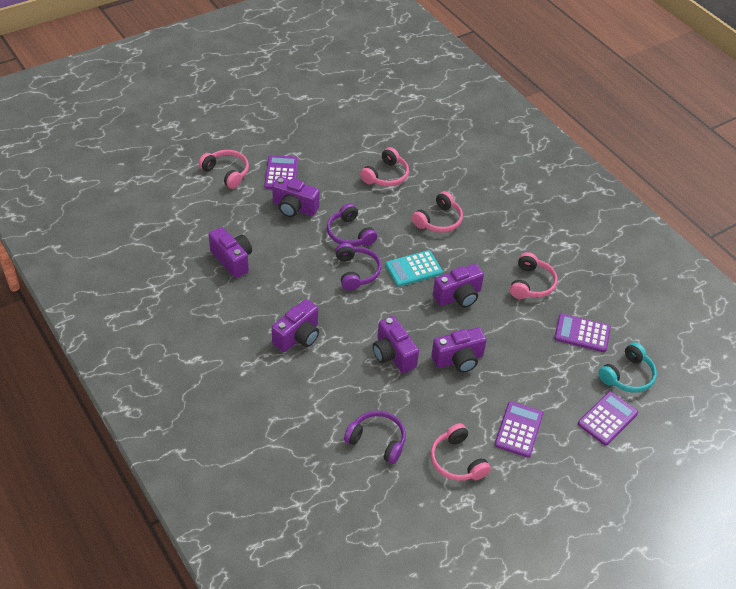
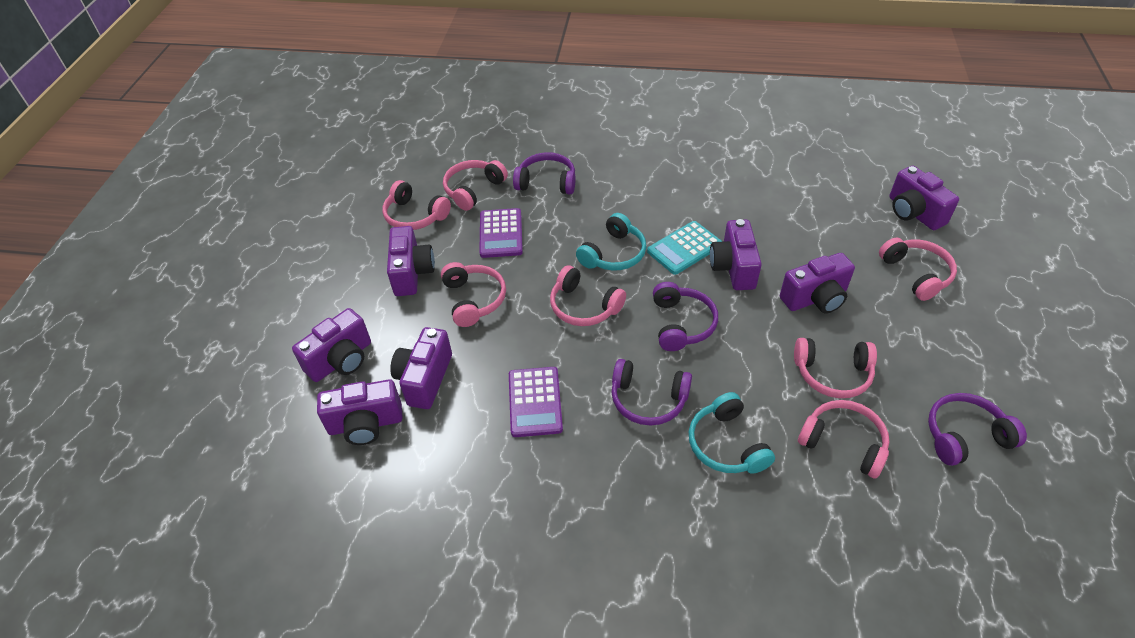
pink headphones: 5 -> 7
purple calculator: 4 -> 2
purple camera: 6 -> 7
purple headphones: 3 -> 4
turquoise headphones: 1 -> 2

